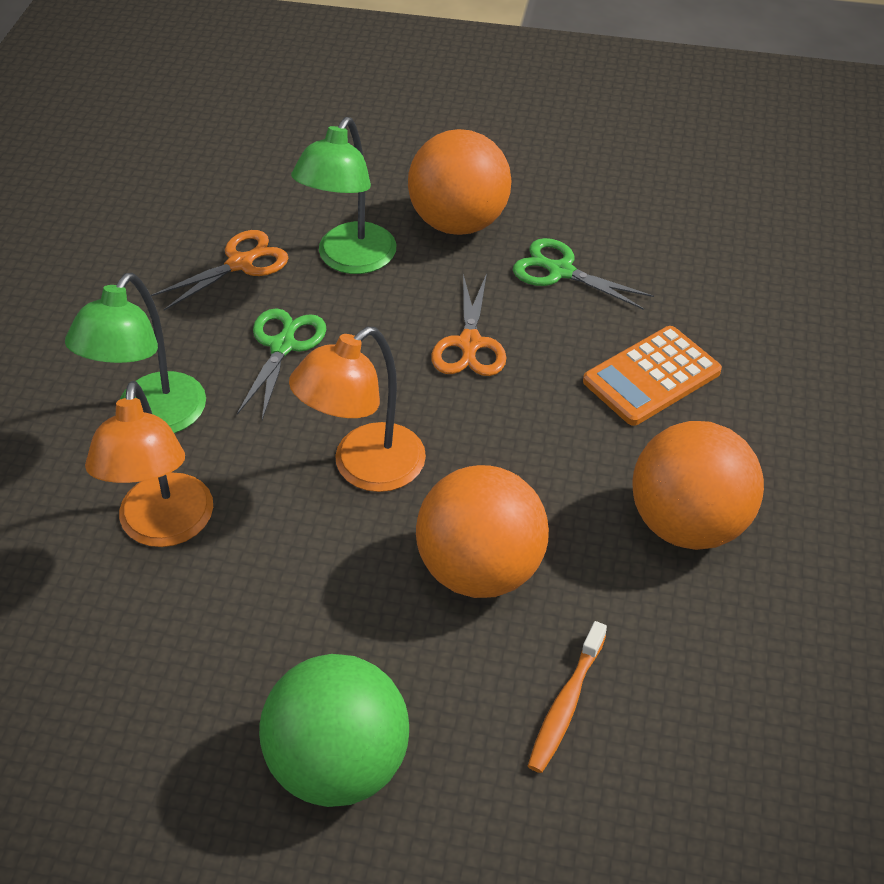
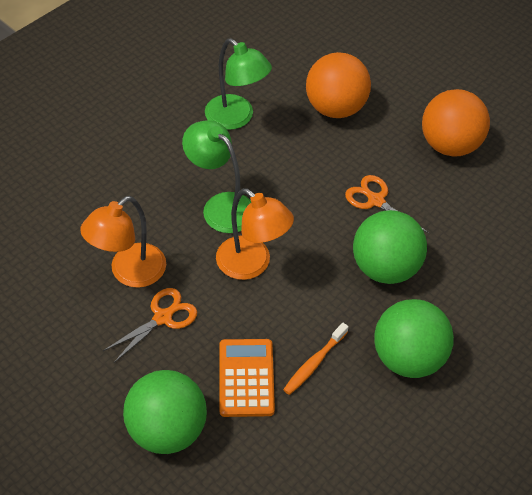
green ball: 1 -> 3
green scissors: 2 -> 0
orange ball: 3 -> 2

